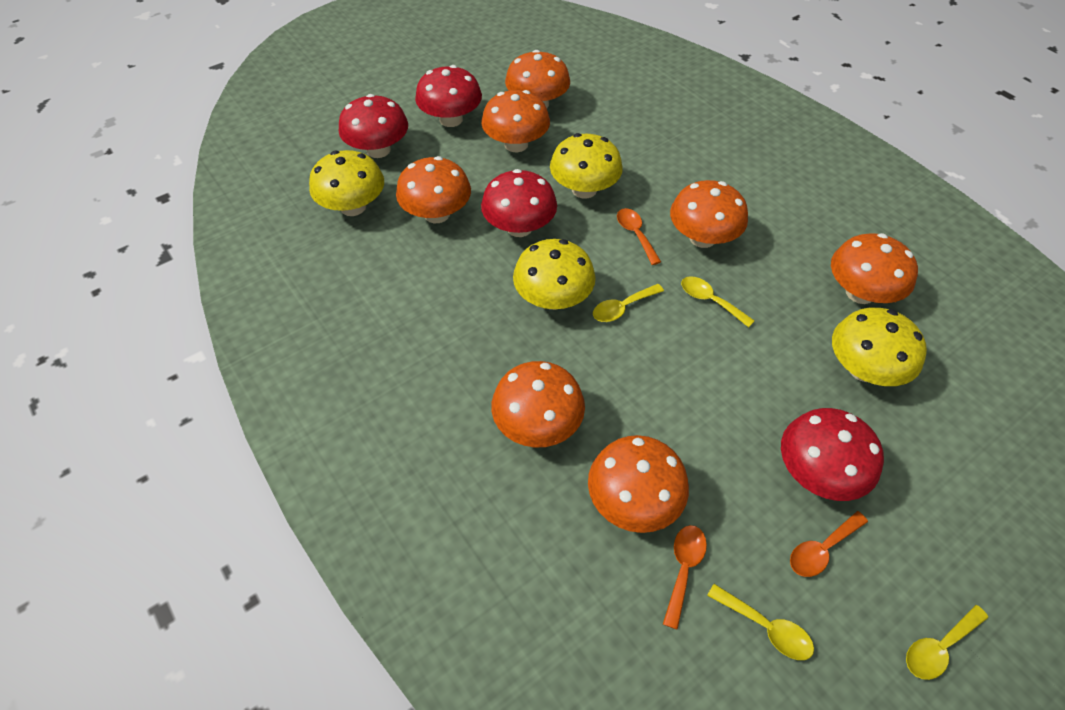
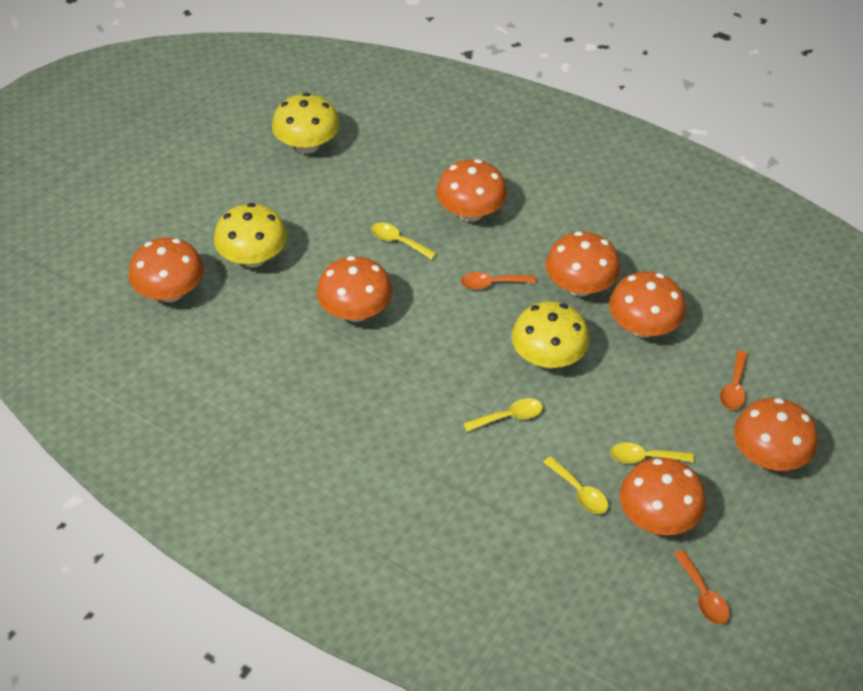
red mushroom: 4 -> 0
yellow mushroom: 4 -> 3

